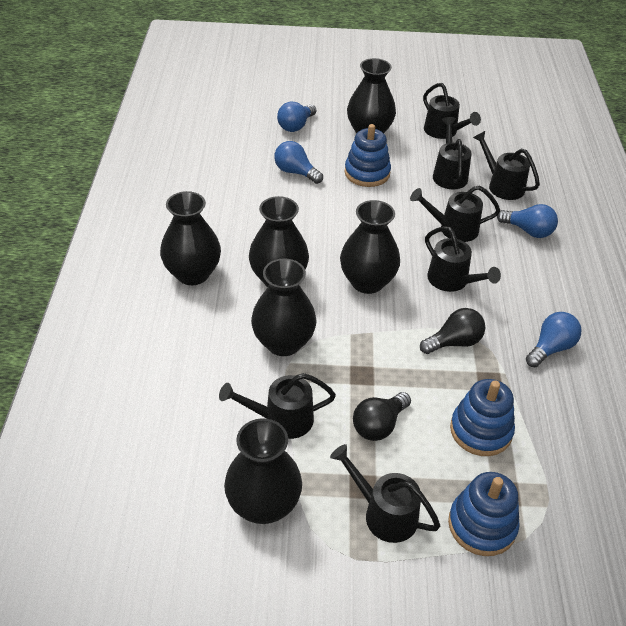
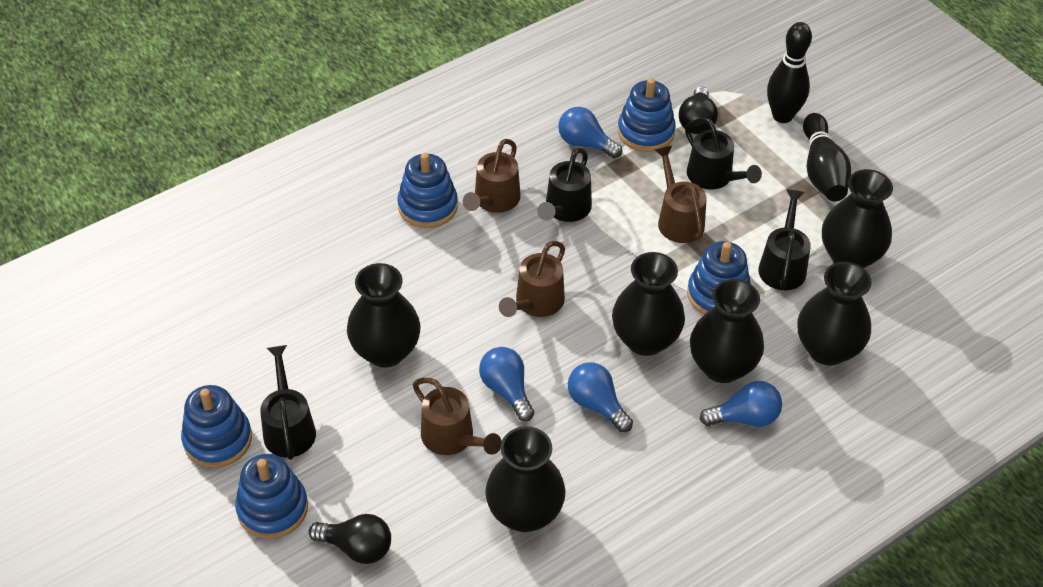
black bowling pin: 0 -> 2
black watering can: 7 -> 4
blue stacking toy: 3 -> 5
brown watering can: 0 -> 4

